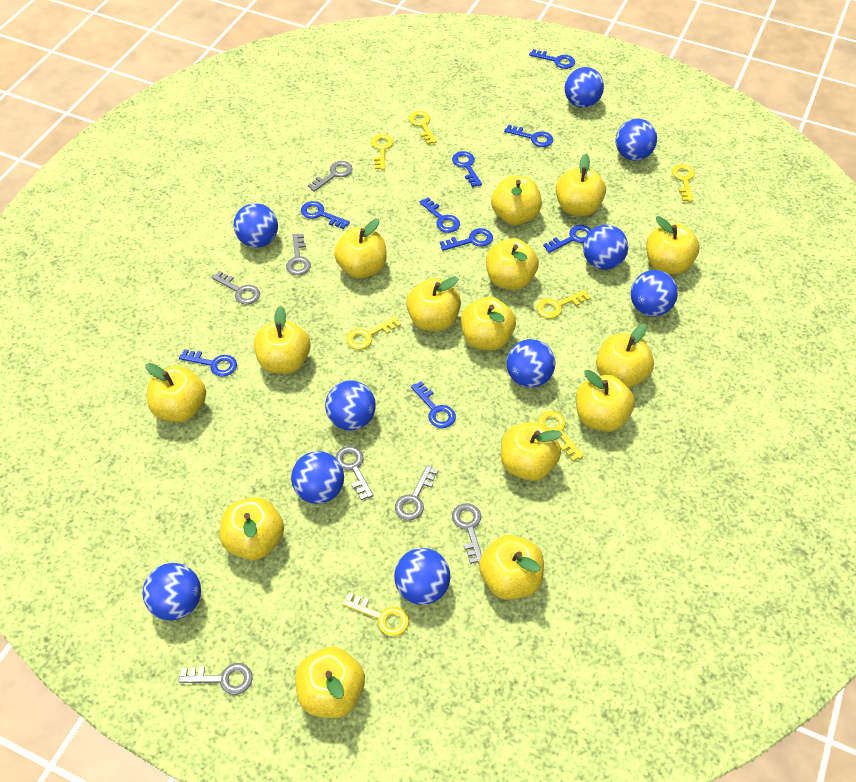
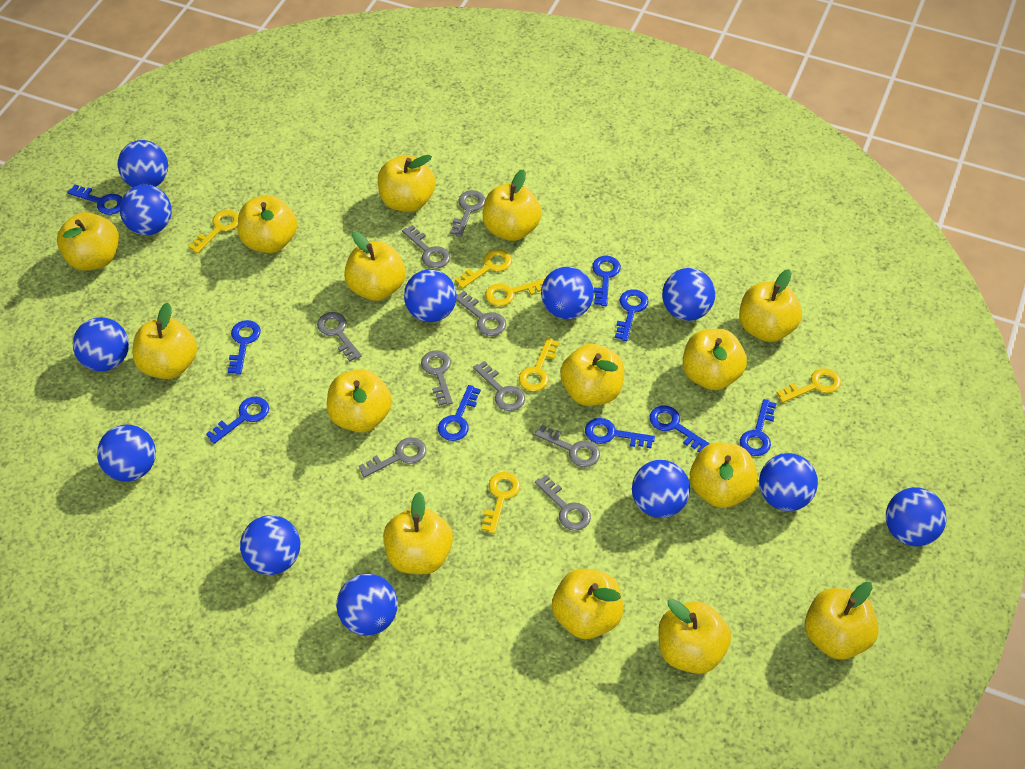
blue ball: 10 -> 12
grey key: 7 -> 9
yellow key: 7 -> 6

